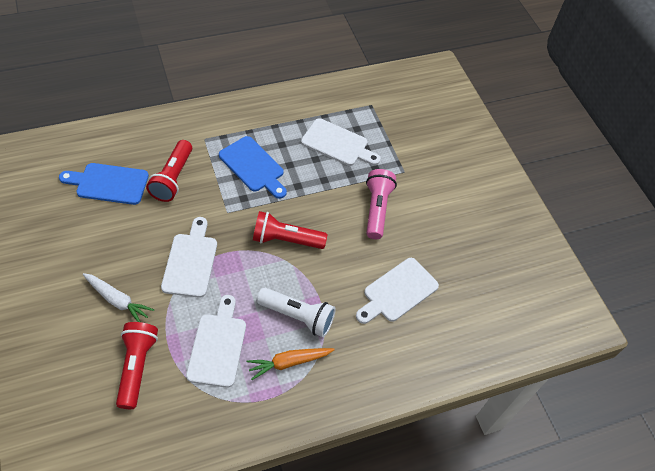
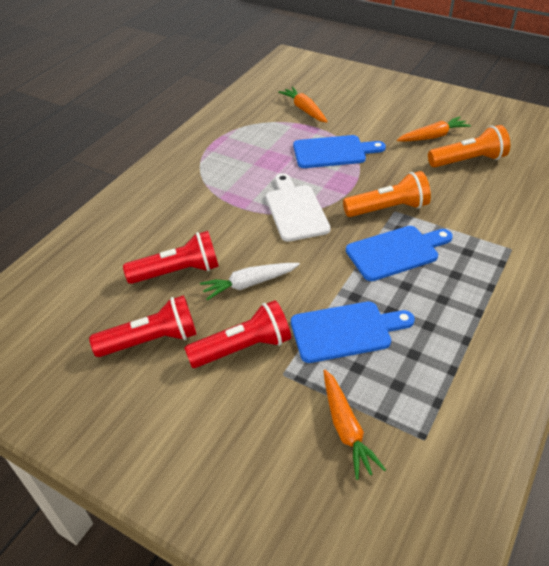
blue cutting board: 2 -> 3
orange carrot: 1 -> 3
orange flashlight: 0 -> 2
pink flashlight: 1 -> 0
white cutting board: 4 -> 1
white flashlight: 1 -> 0

